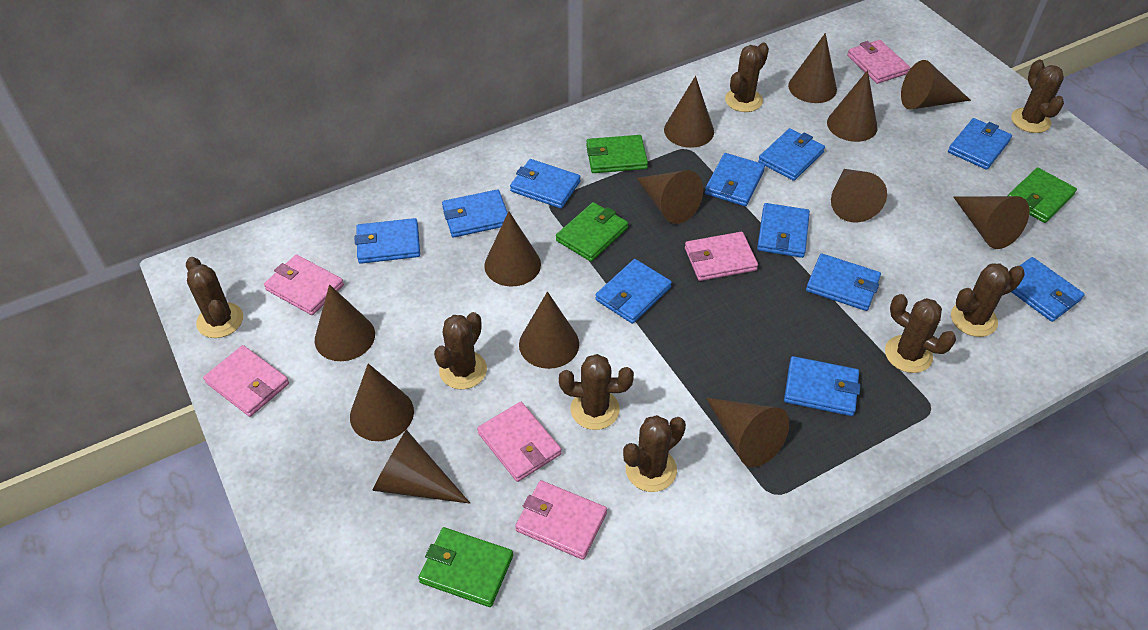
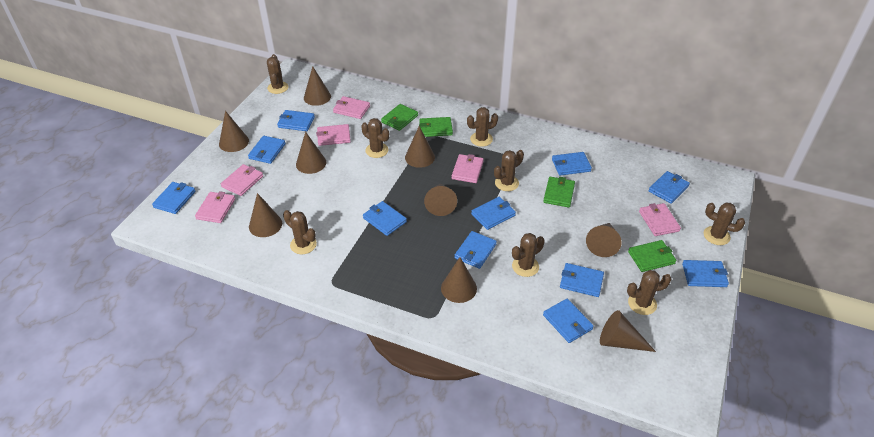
brown cone: 13 -> 9

